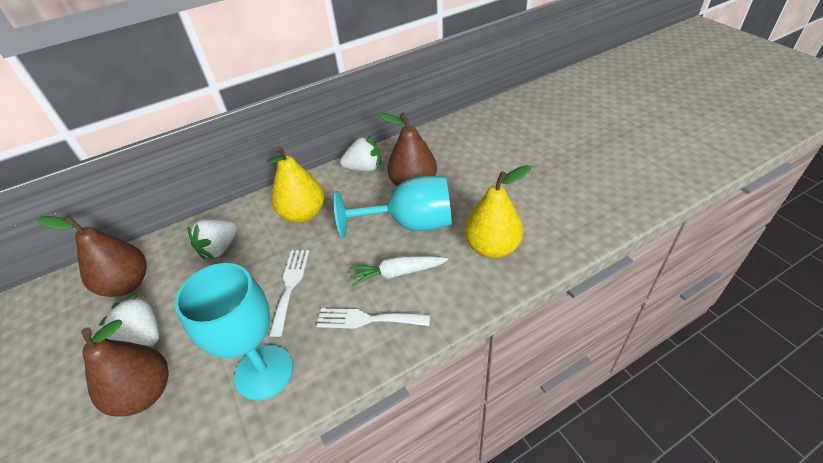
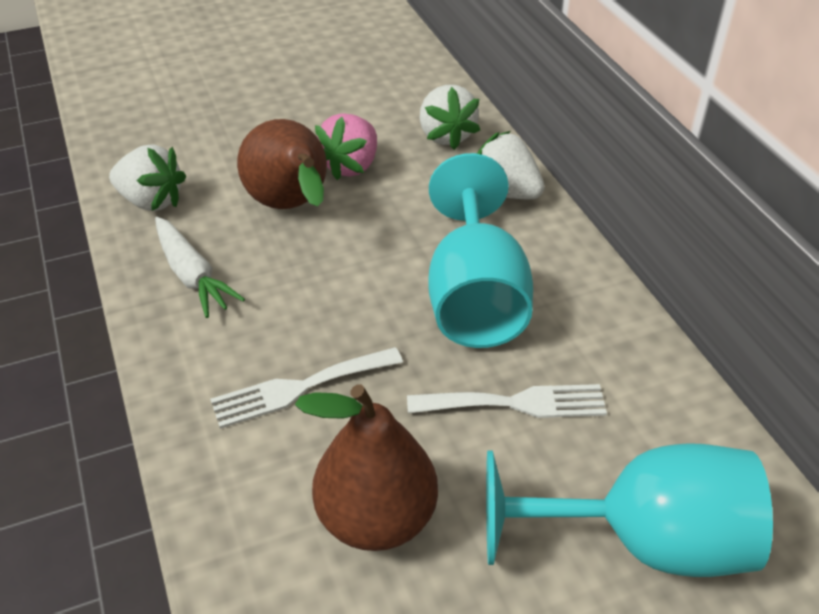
brown pear: 3 -> 2
pink strawberry: 0 -> 1
yellow pear: 2 -> 0

